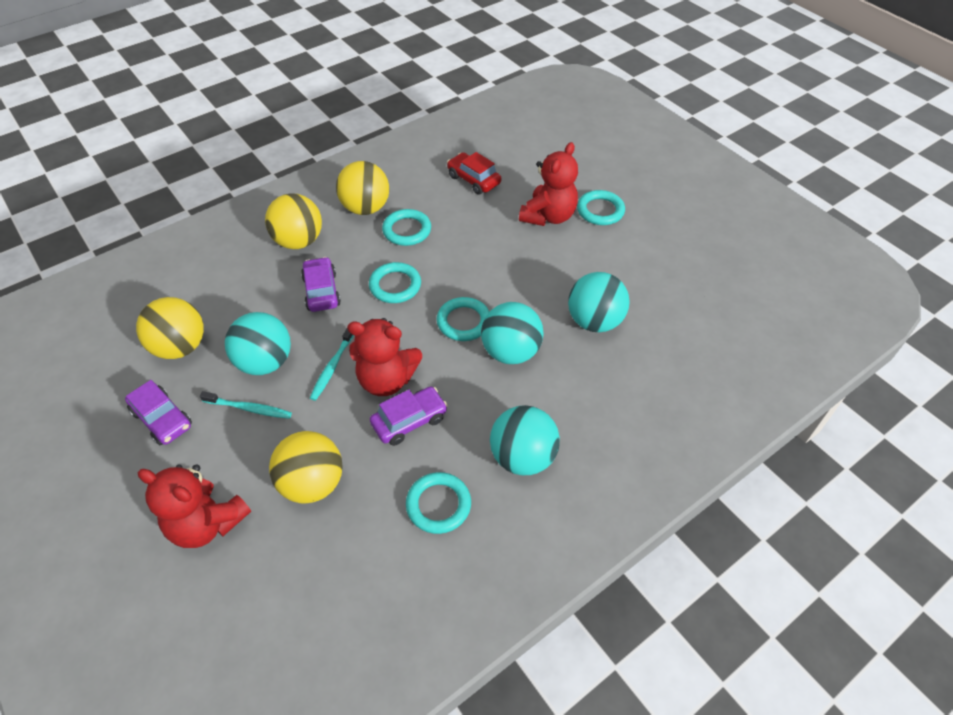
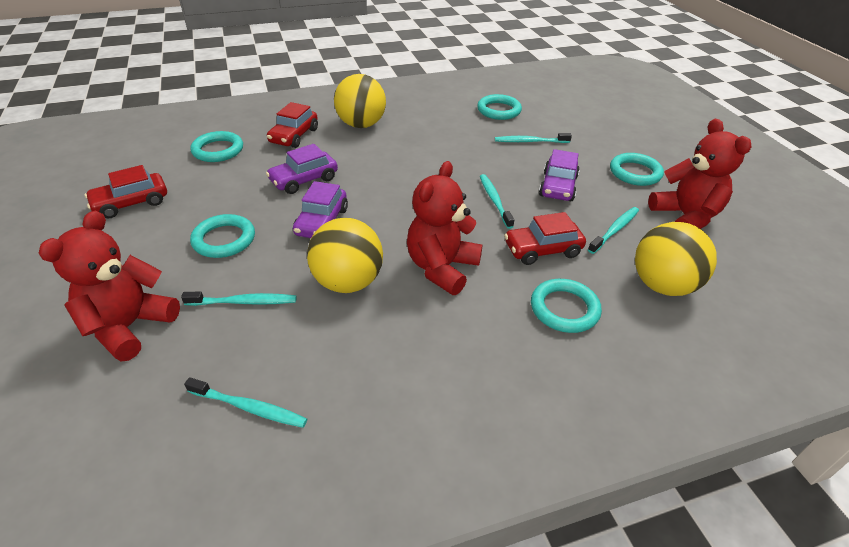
red car: 1 -> 3
turquoise ball: 4 -> 0
turquoise toothbrush: 2 -> 5
yellow ball: 4 -> 3

